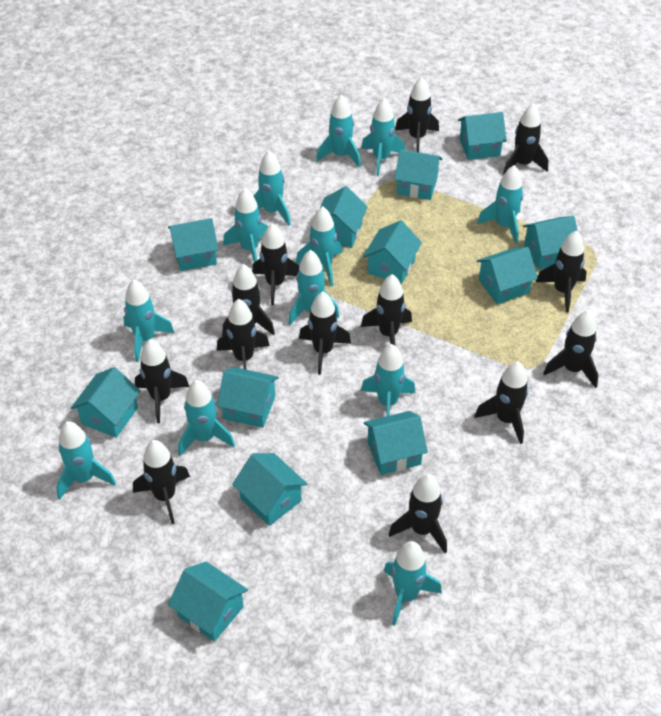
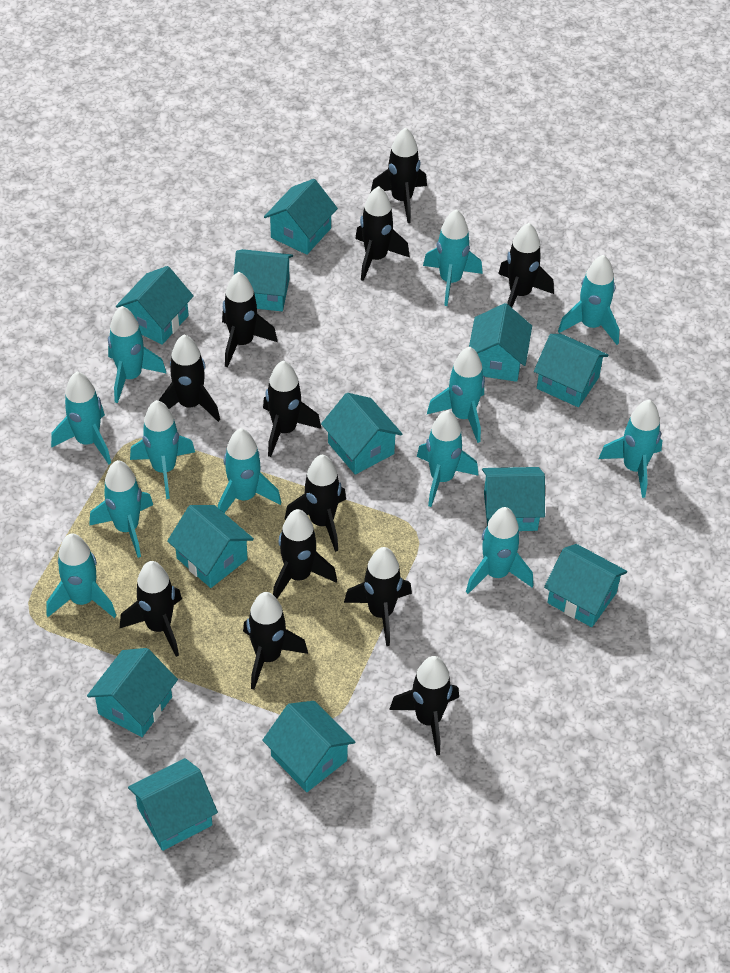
black rocket: 13 -> 12

